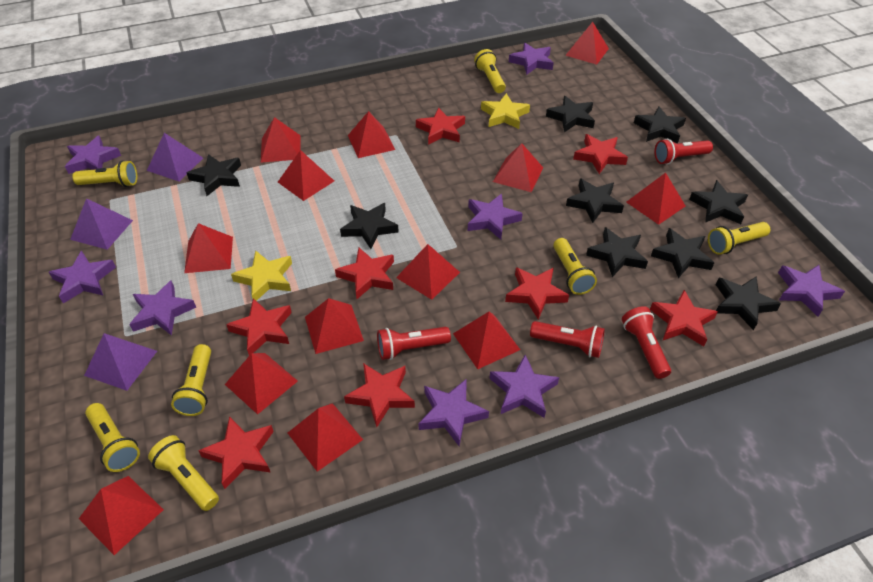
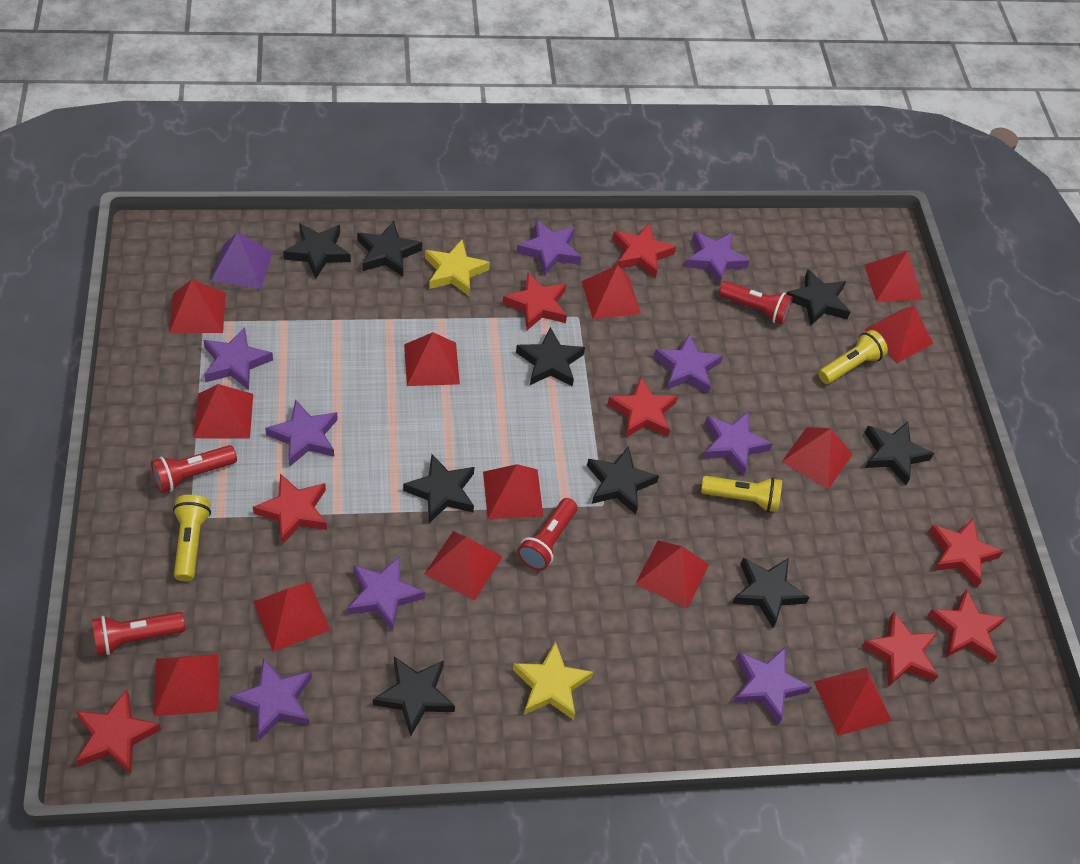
purple pyramid: 3 -> 1
purple star: 8 -> 9
yellow flashlight: 7 -> 3

